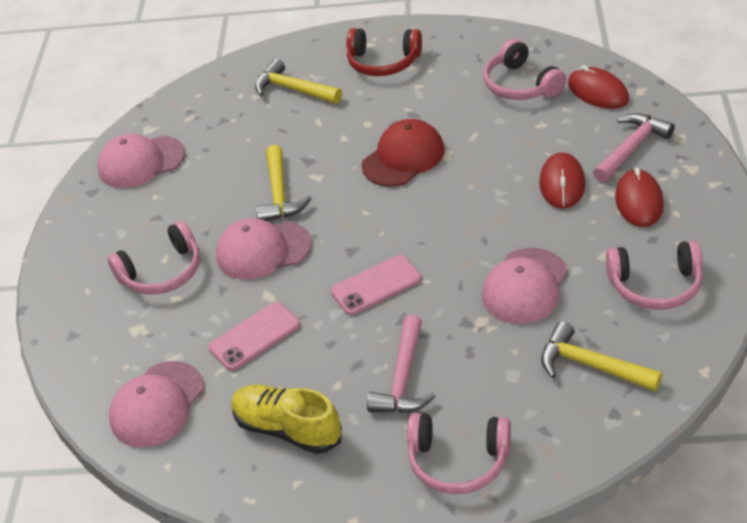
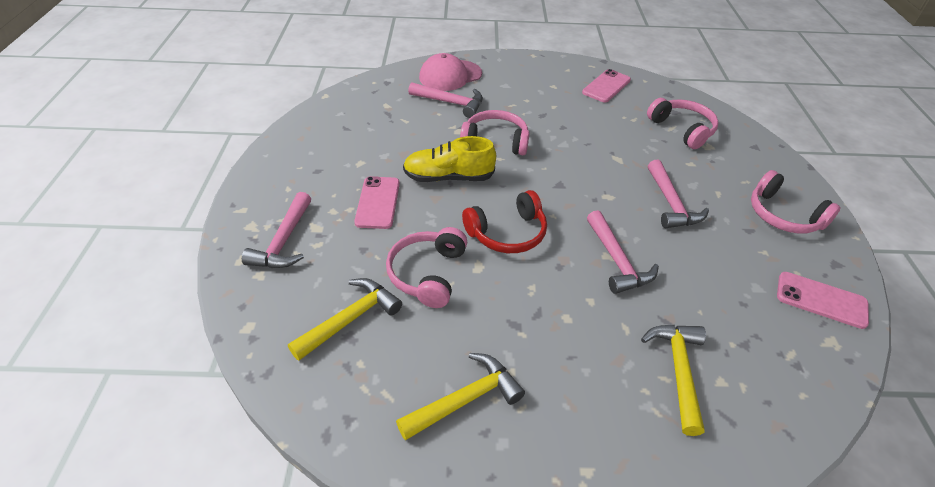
pink cap: 4 -> 1
pink hammer: 2 -> 4
pink phone: 2 -> 3
red cap: 1 -> 0
red mouse: 3 -> 0

